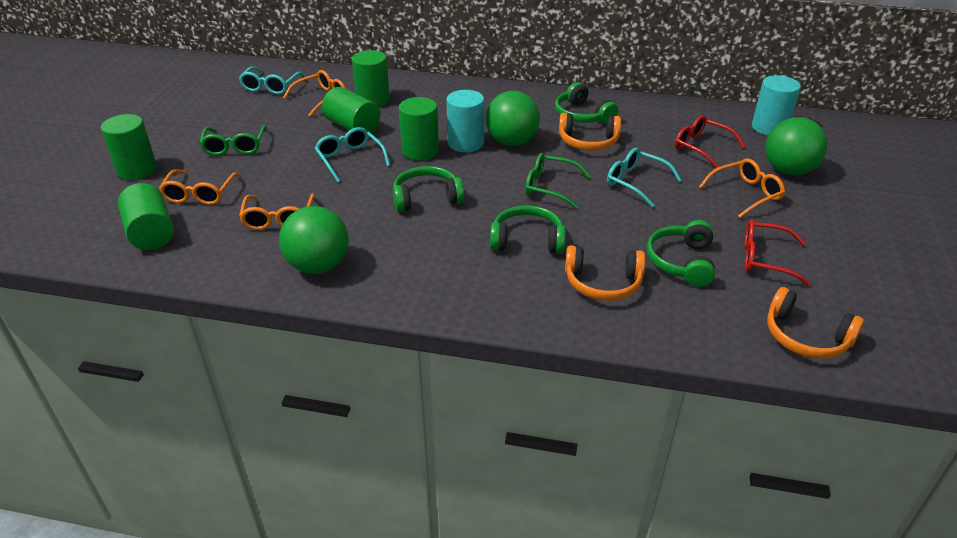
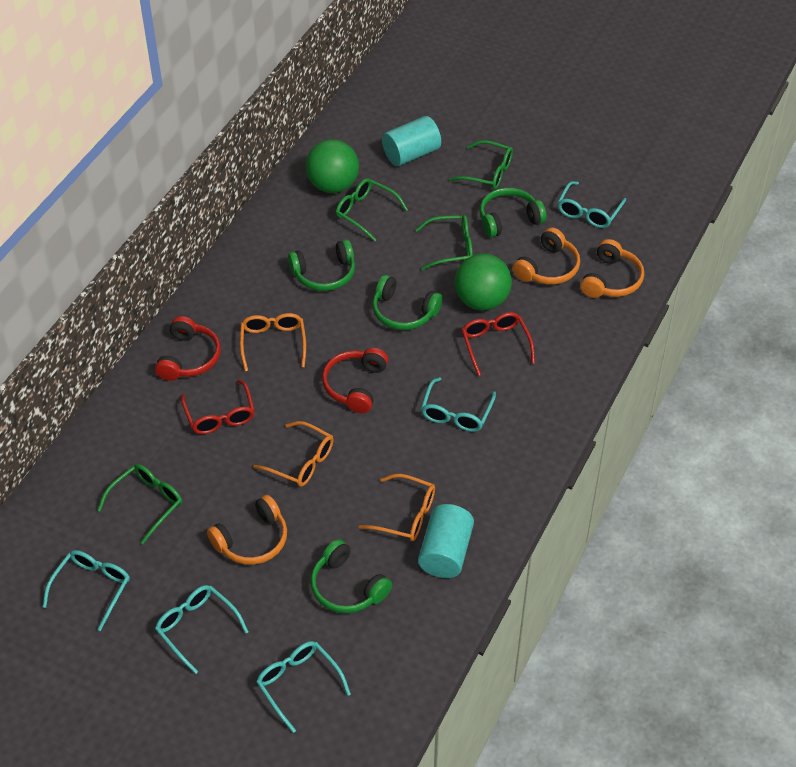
green ball: 3 -> 2
green cylinder: 5 -> 0
green glasses: 2 -> 4
orange glasses: 4 -> 3
red headphones: 0 -> 2
turquoise glasses: 3 -> 5

